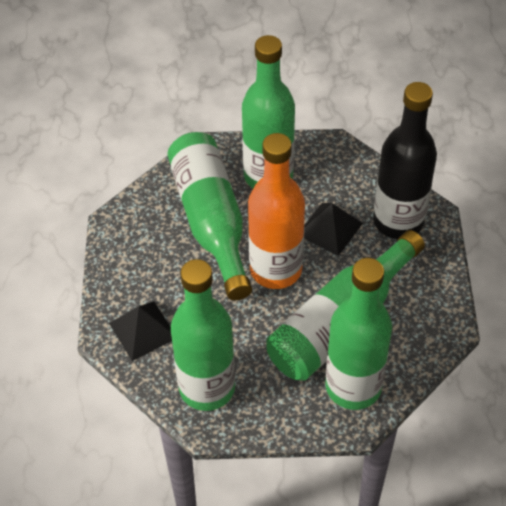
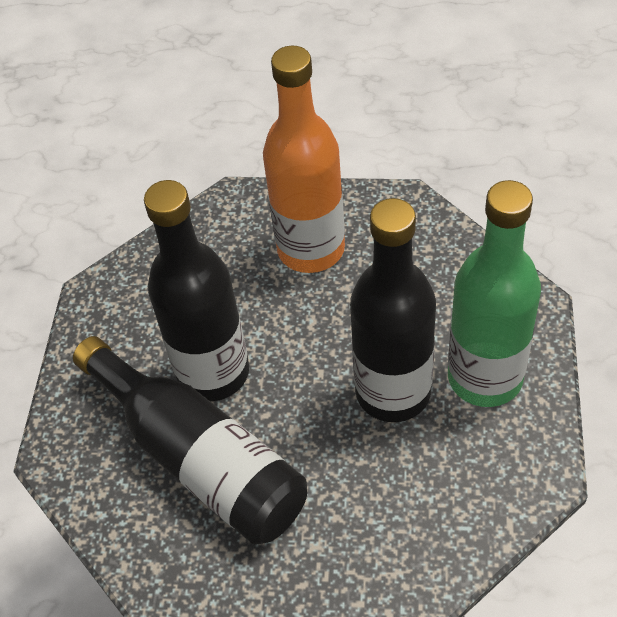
black bottle: 1 -> 3
black pyramid: 2 -> 0
green bottle: 5 -> 1

